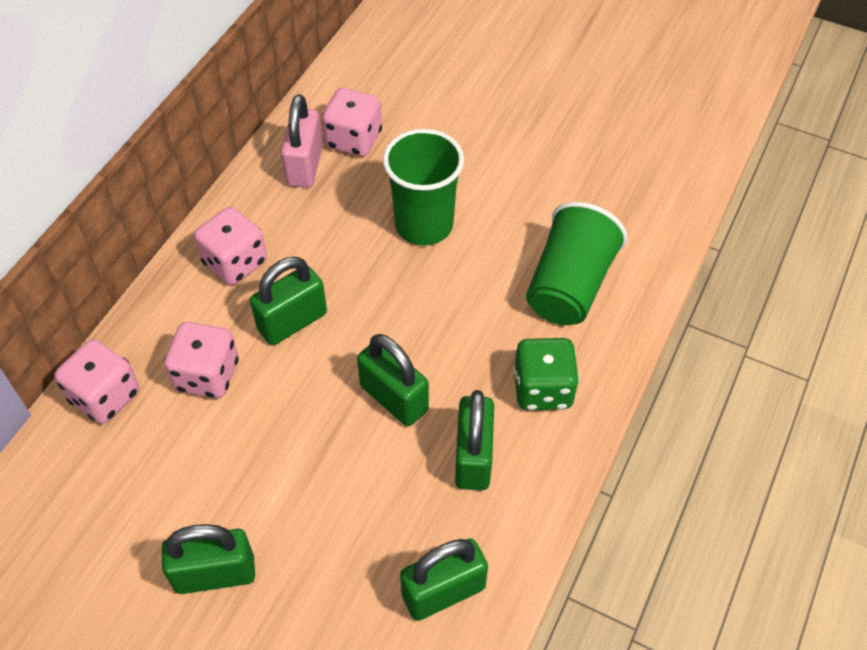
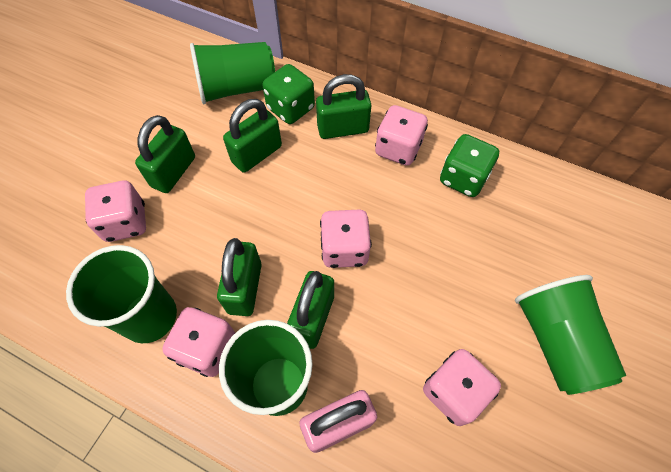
green cup: 2 -> 4
green dice: 1 -> 2
pink dice: 4 -> 5

